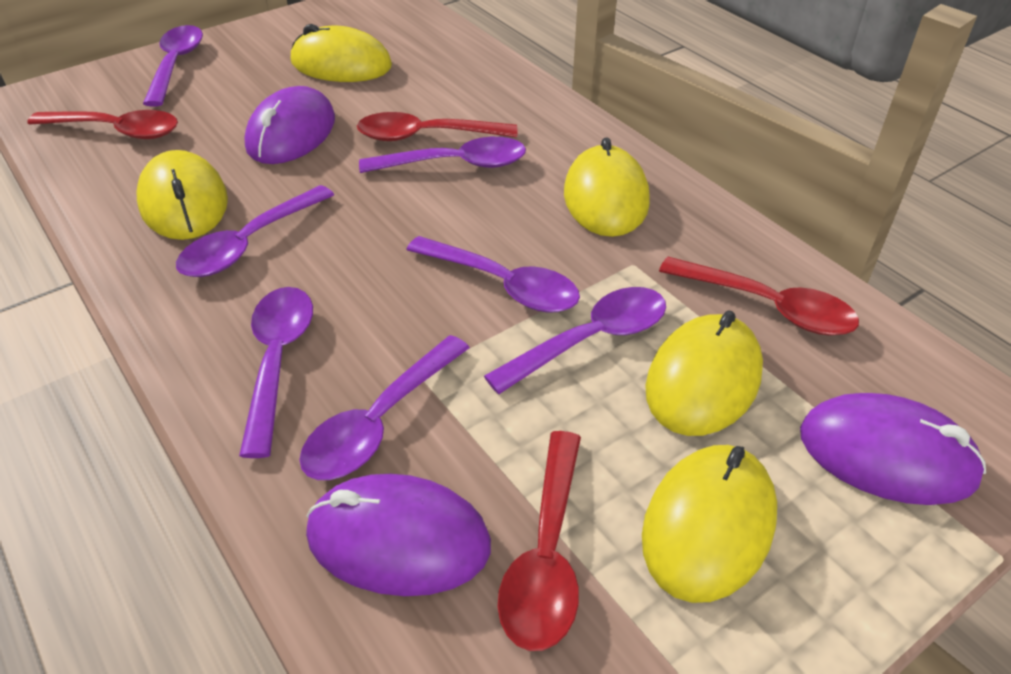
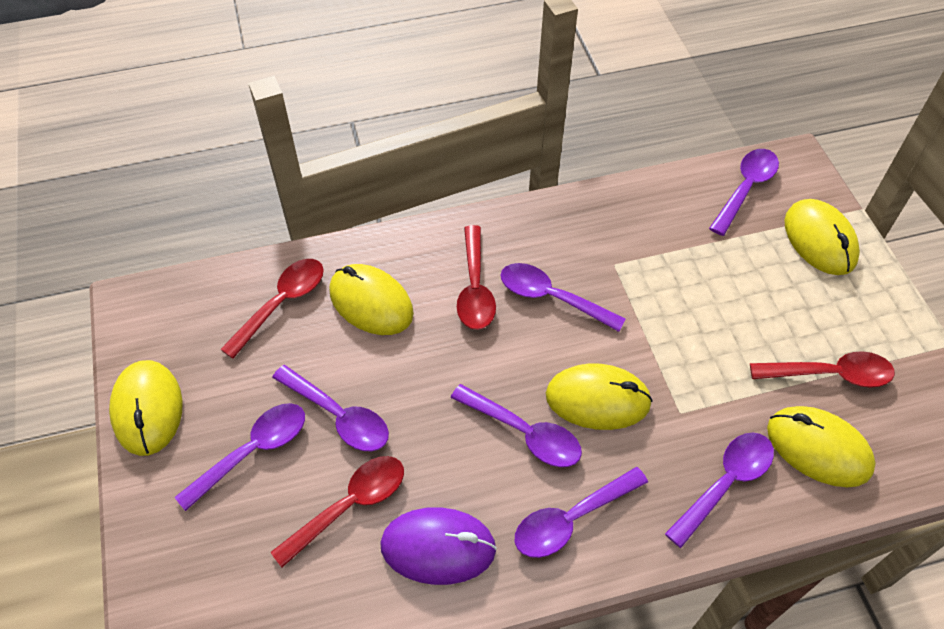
purple mouse: 3 -> 1

